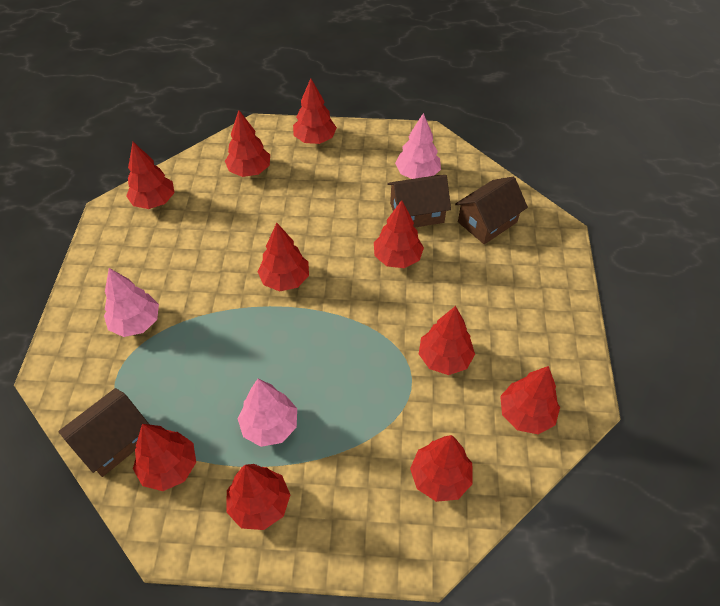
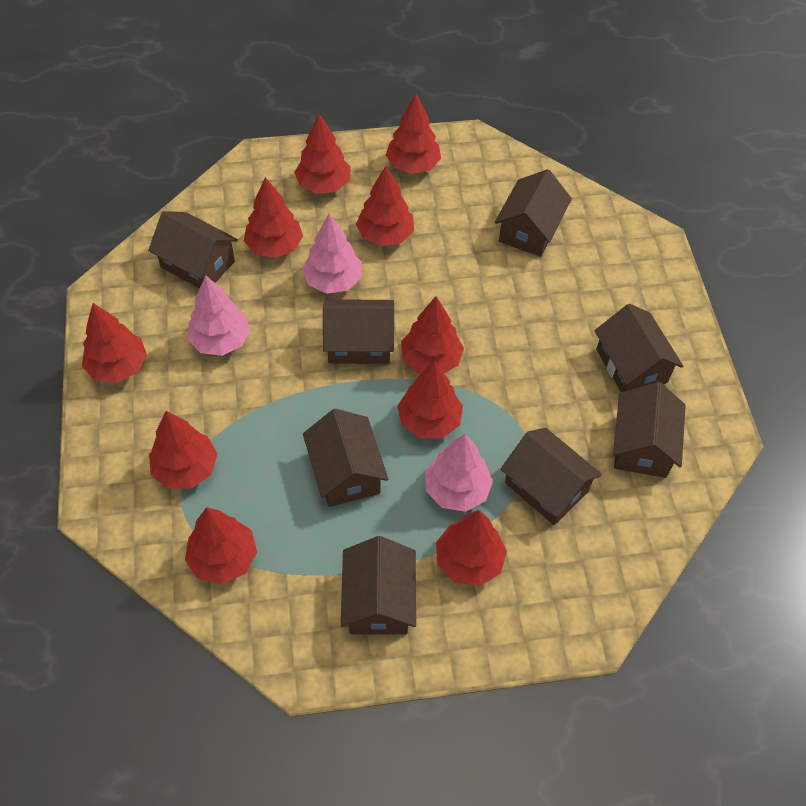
brown house: 3 -> 8

